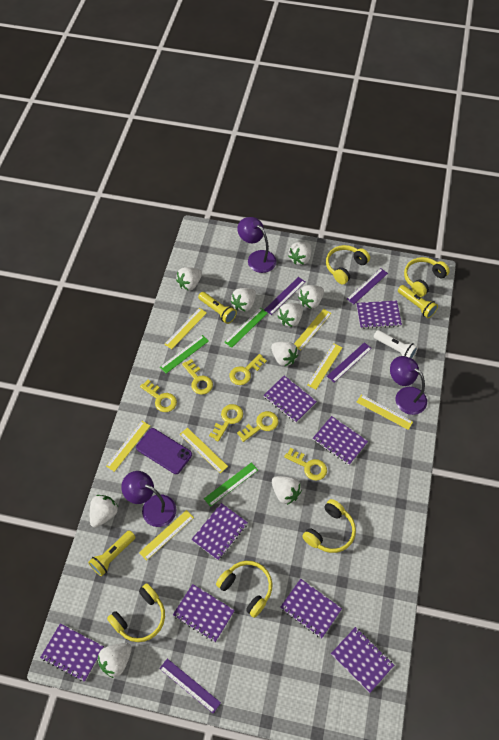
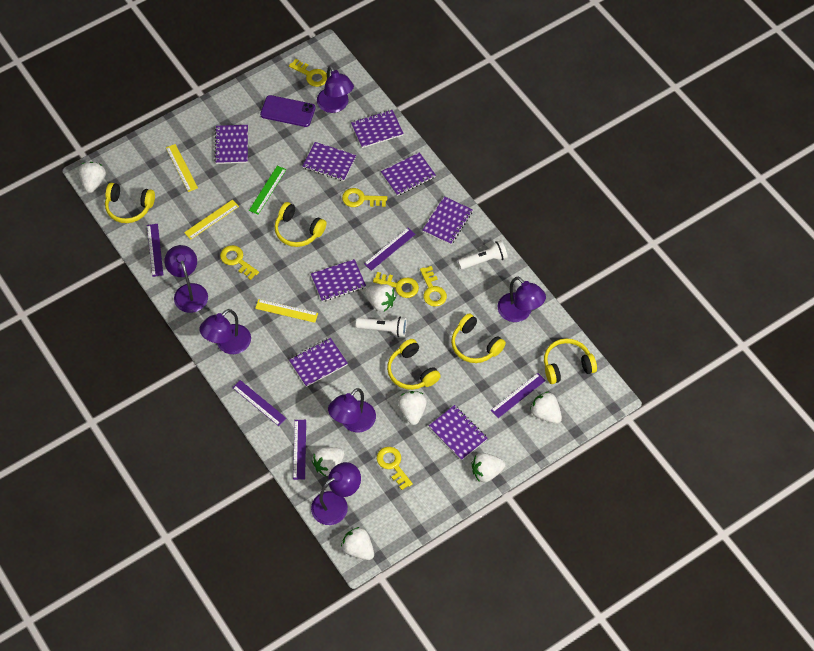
green ruler: 3 -> 1
purple lamp: 3 -> 6
purple ruler: 4 -> 5
white flashlight: 1 -> 2
white strawberry: 9 -> 7
yellow flashlight: 3 -> 0
yellow ruler: 7 -> 3

